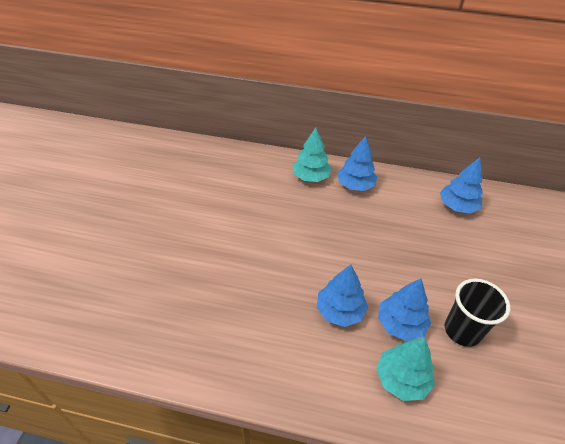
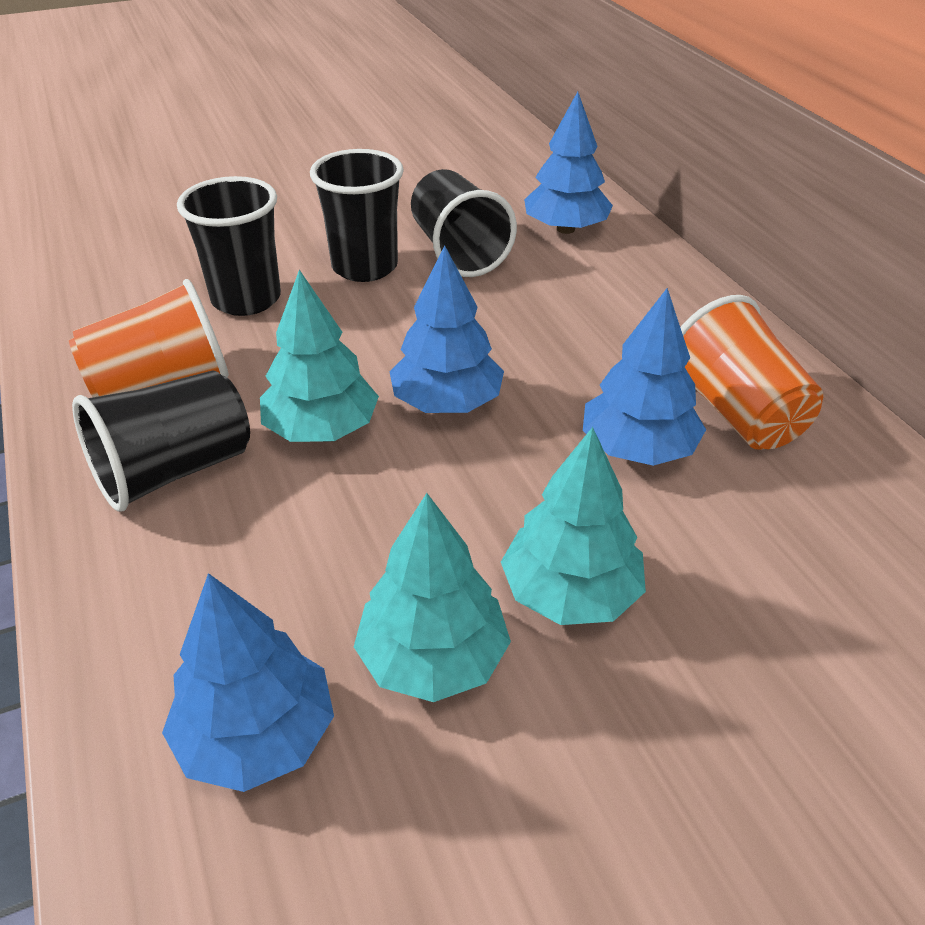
black cup: 1 -> 4
orange cup: 0 -> 2
turquoise tree: 2 -> 3

